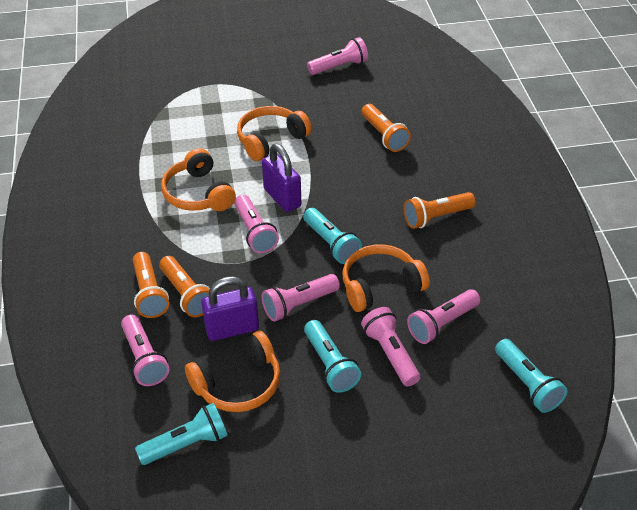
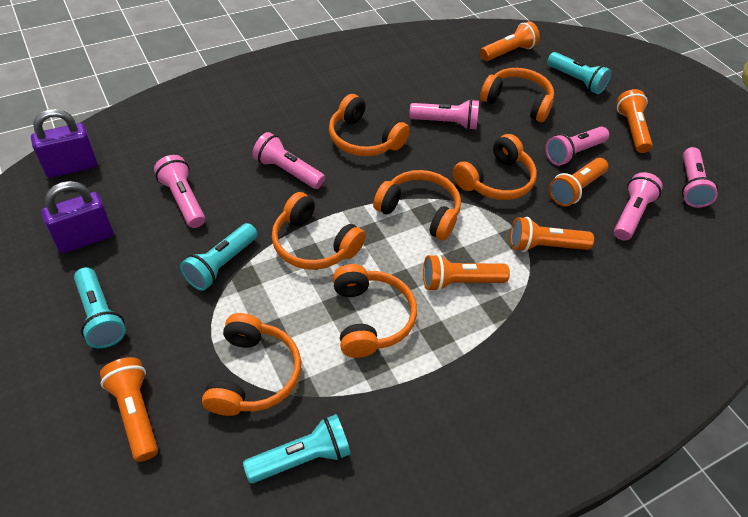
orange flashlight: 4 -> 6
orange headphones: 4 -> 7

